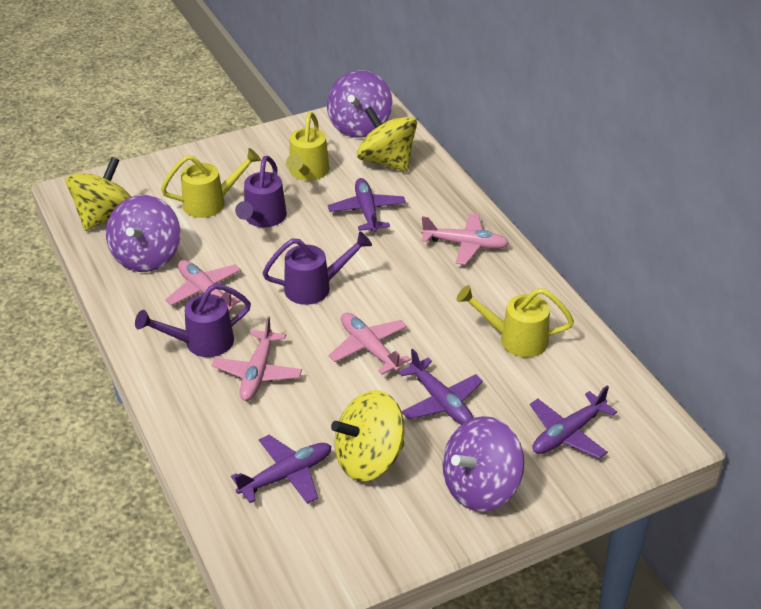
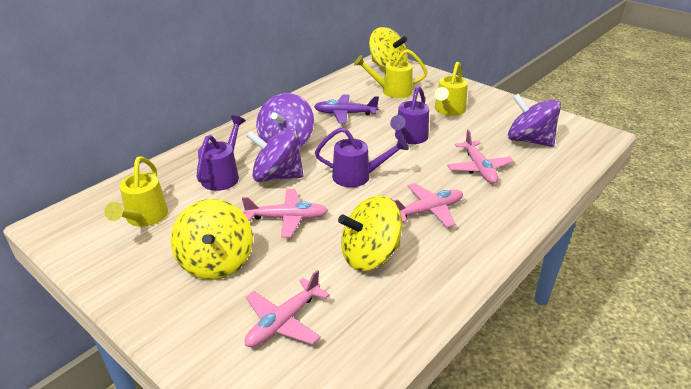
purple plane: 4 -> 1

